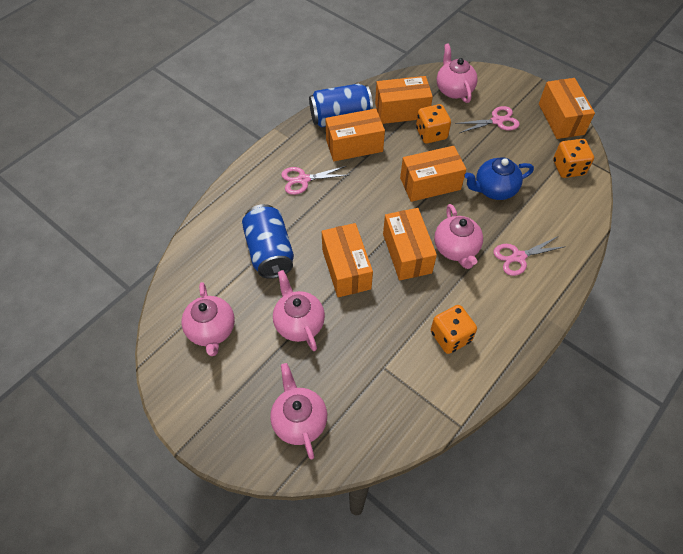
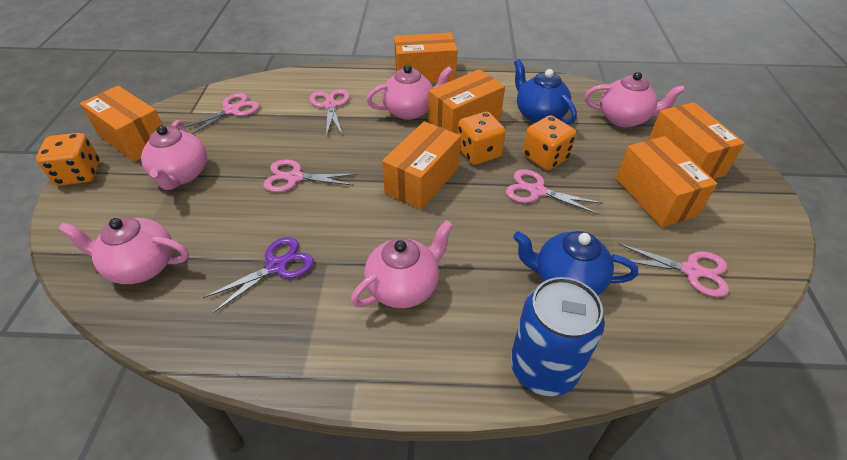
blue can: 2 -> 1
blue teapot: 1 -> 2
pink scissors: 3 -> 5
purple scissors: 0 -> 1

